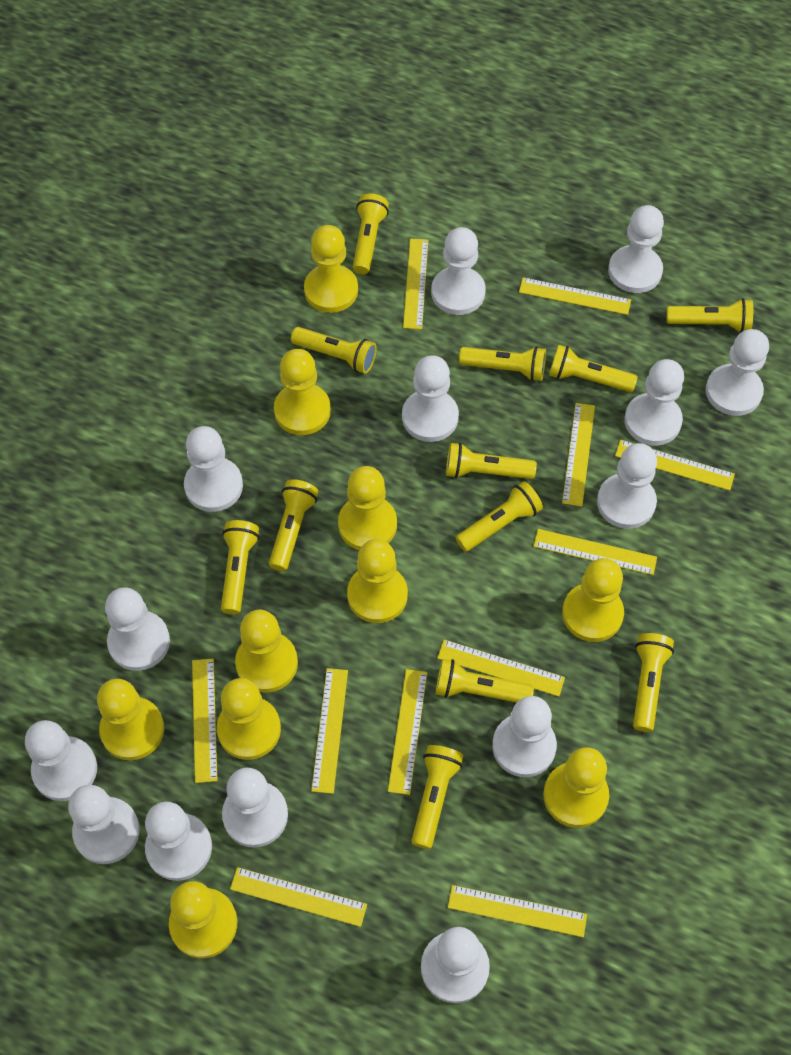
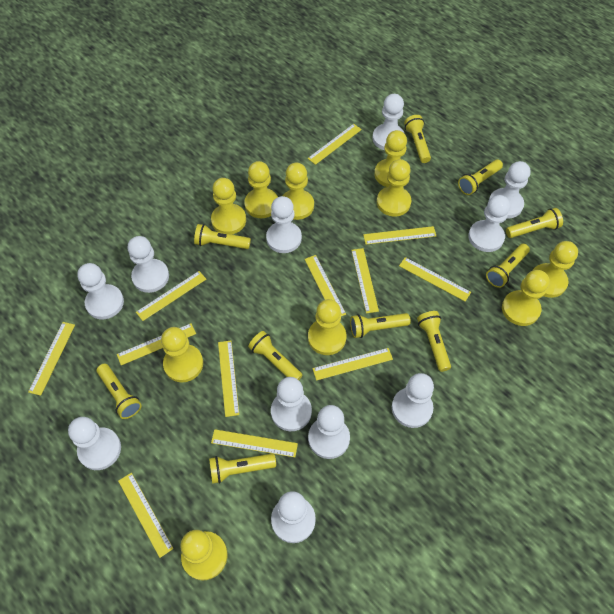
white pawn: 14 -> 11
yellow flashlight: 12 -> 10
yellow ruler: 11 -> 12

